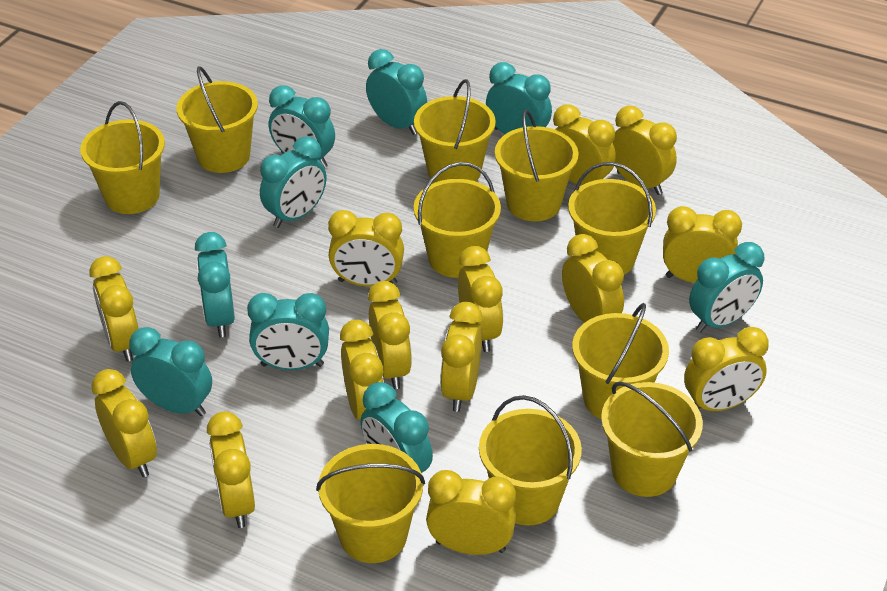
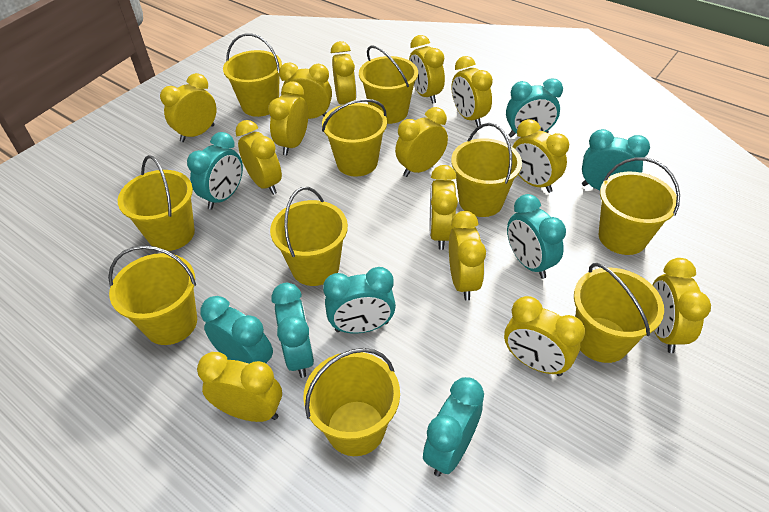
turquoise clock: 9 -> 8

